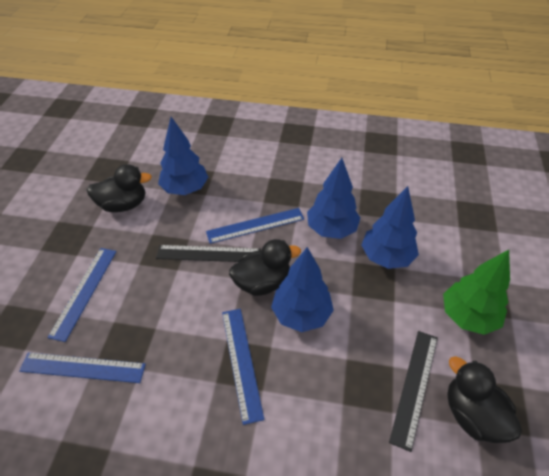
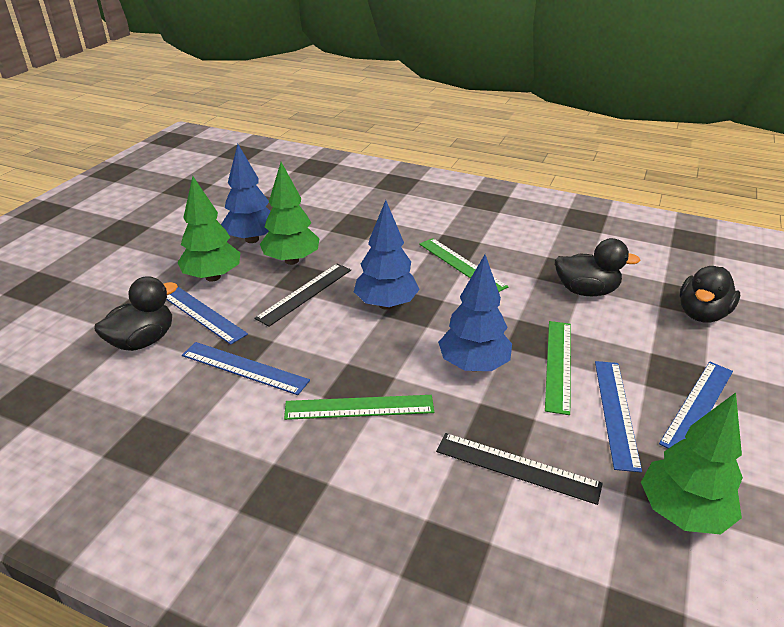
blue tree: 4 -> 3
green ruler: 0 -> 3
green tree: 1 -> 3

